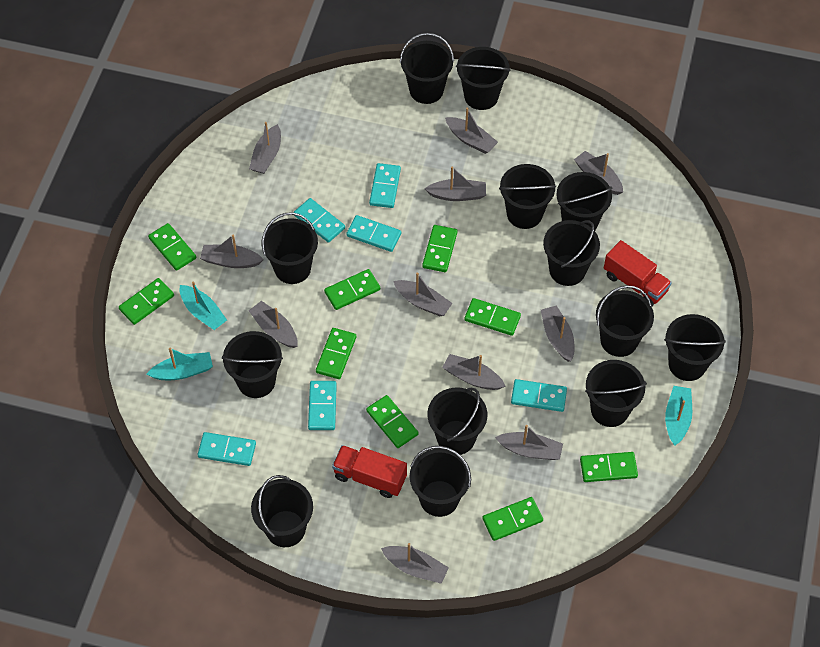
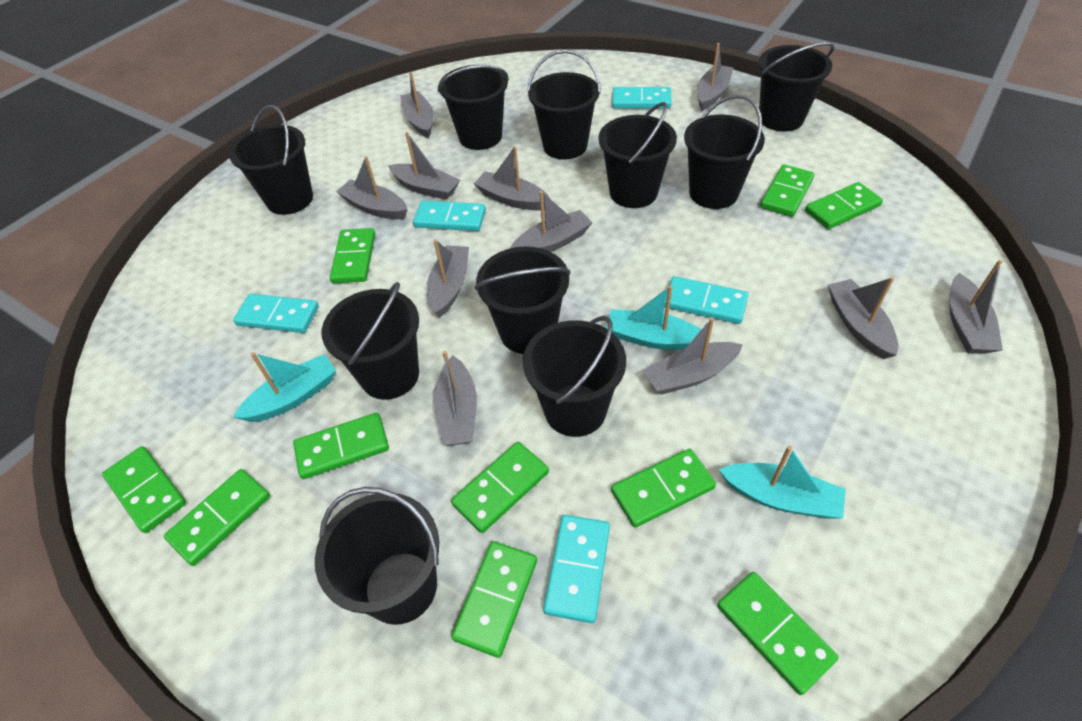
black bucket: 13 -> 10
green domino: 9 -> 10
red truck: 2 -> 0
turquoise domino: 6 -> 5

